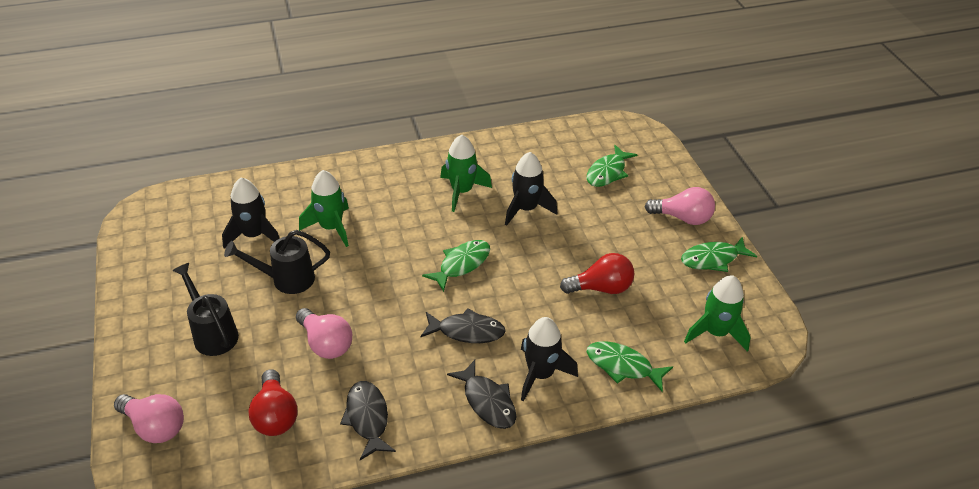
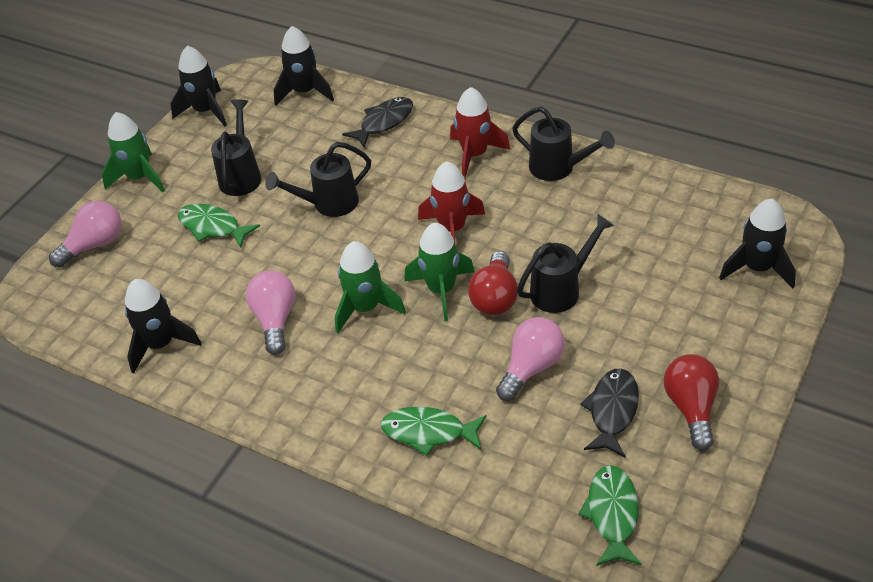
black fish: 3 -> 2
black rocket: 3 -> 4
black watering can: 2 -> 4
green fish: 4 -> 3
red rocket: 0 -> 2

